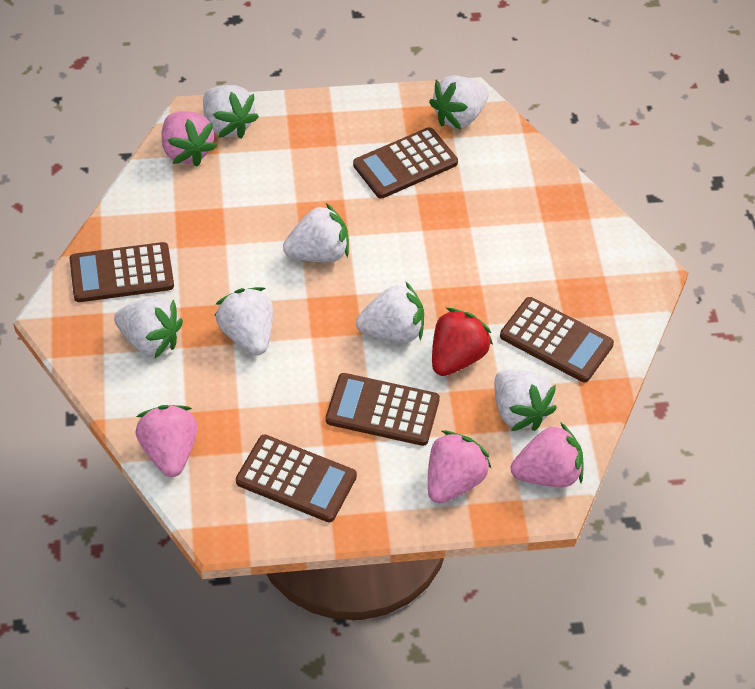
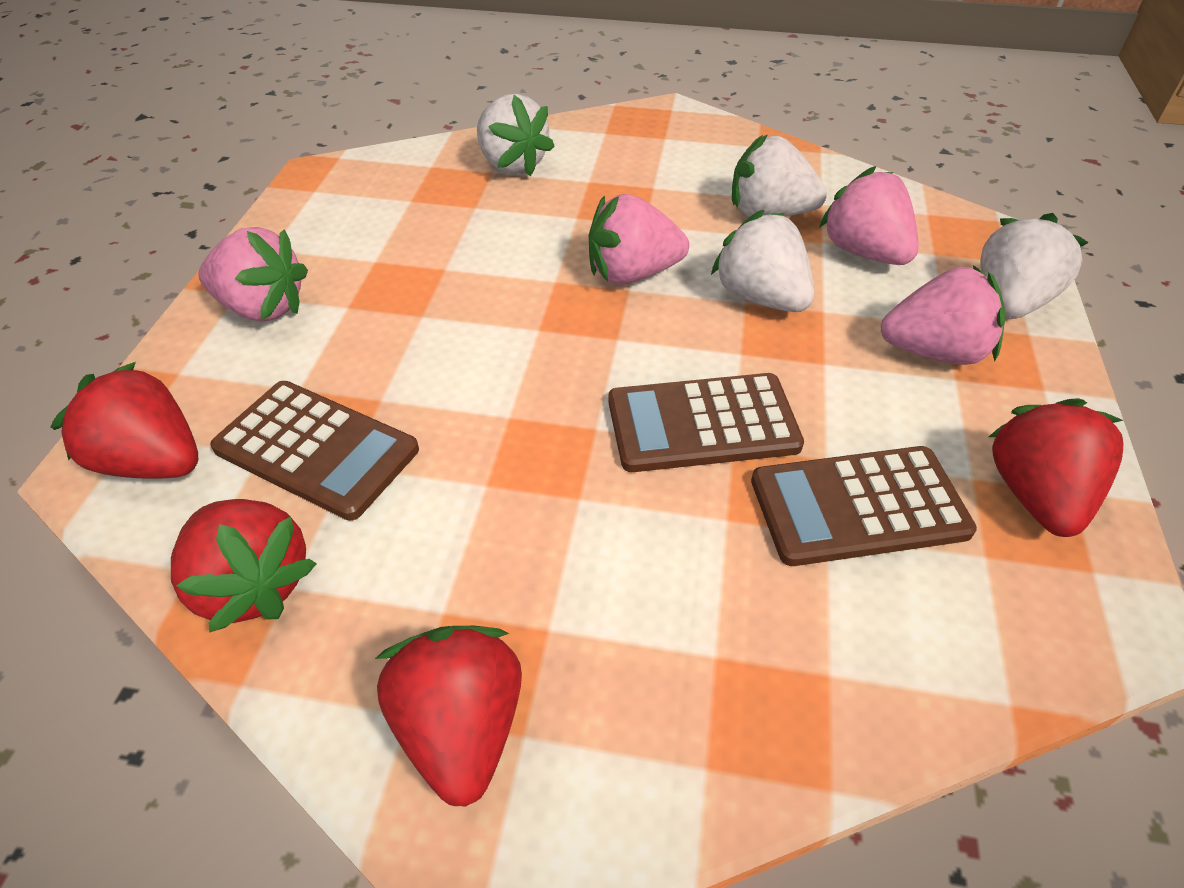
brown calculator: 5 -> 3
red strawberry: 1 -> 4
white strawberry: 7 -> 4

